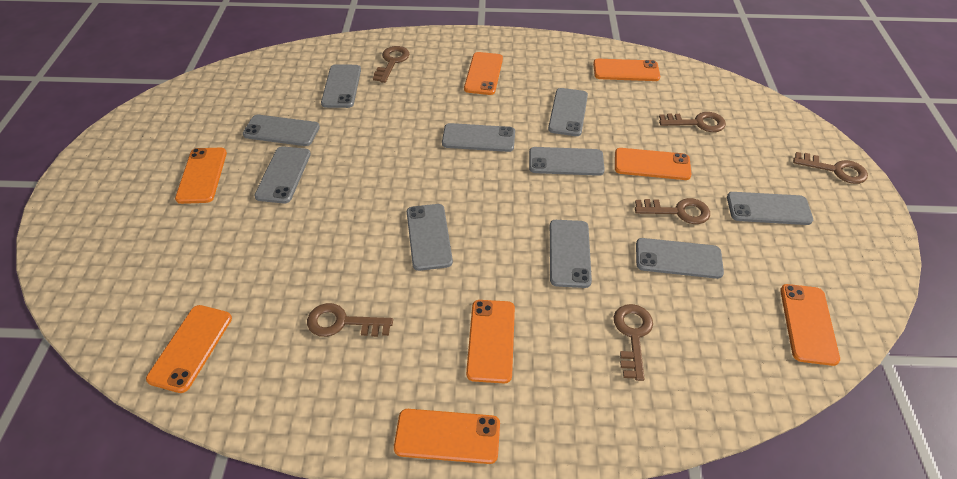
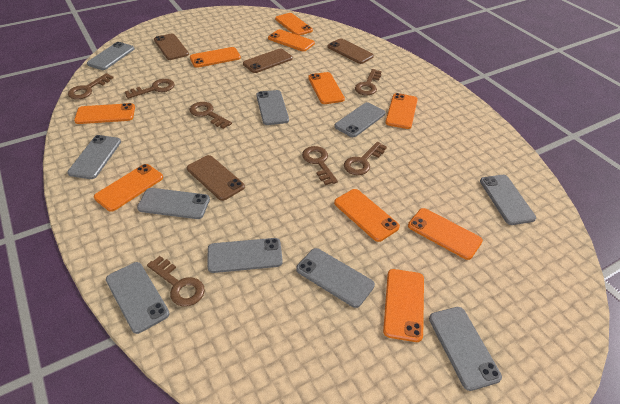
brown key: 6 -> 7
brown phone: 0 -> 4
orange phone: 8 -> 10

